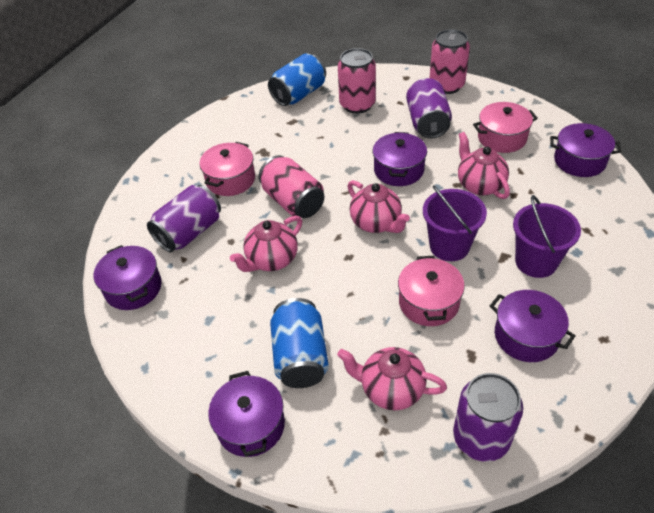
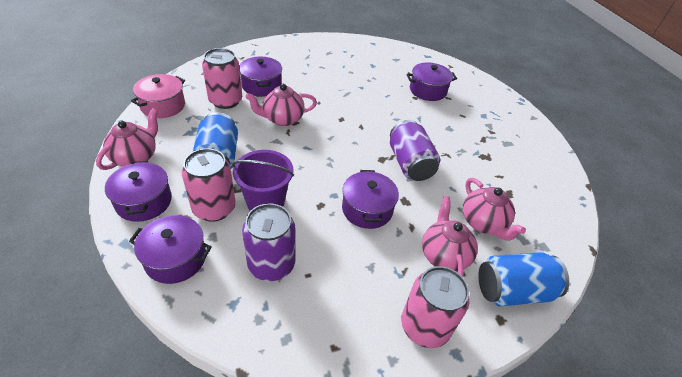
pink pot: 3 -> 1
purple bucket: 2 -> 1
purple can: 3 -> 2

